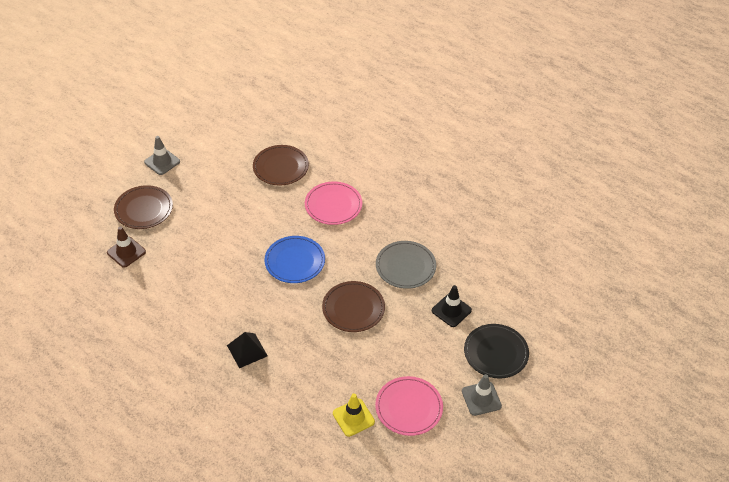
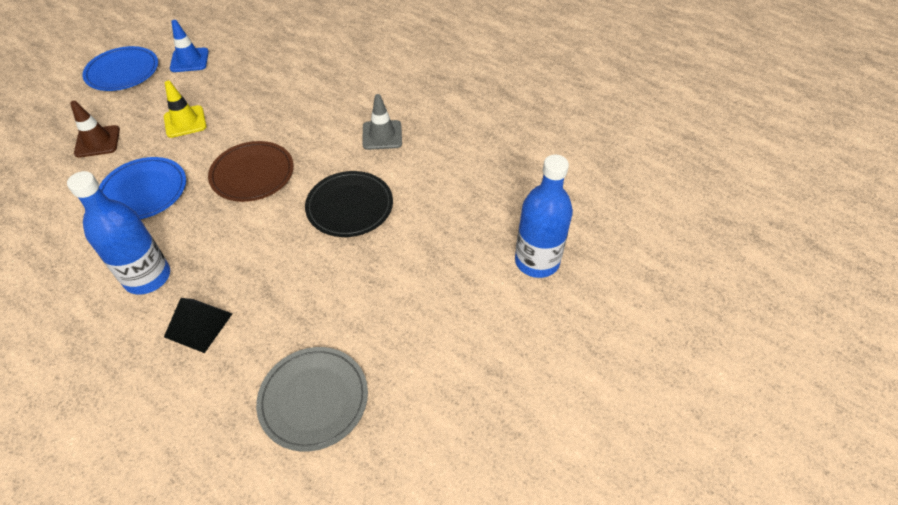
black traffic cone: 1 -> 0
blue bottle: 0 -> 2
blue plate: 1 -> 2
blue traffic cone: 0 -> 1
brown plate: 3 -> 1
grey traffic cone: 2 -> 1
pink plate: 2 -> 0

